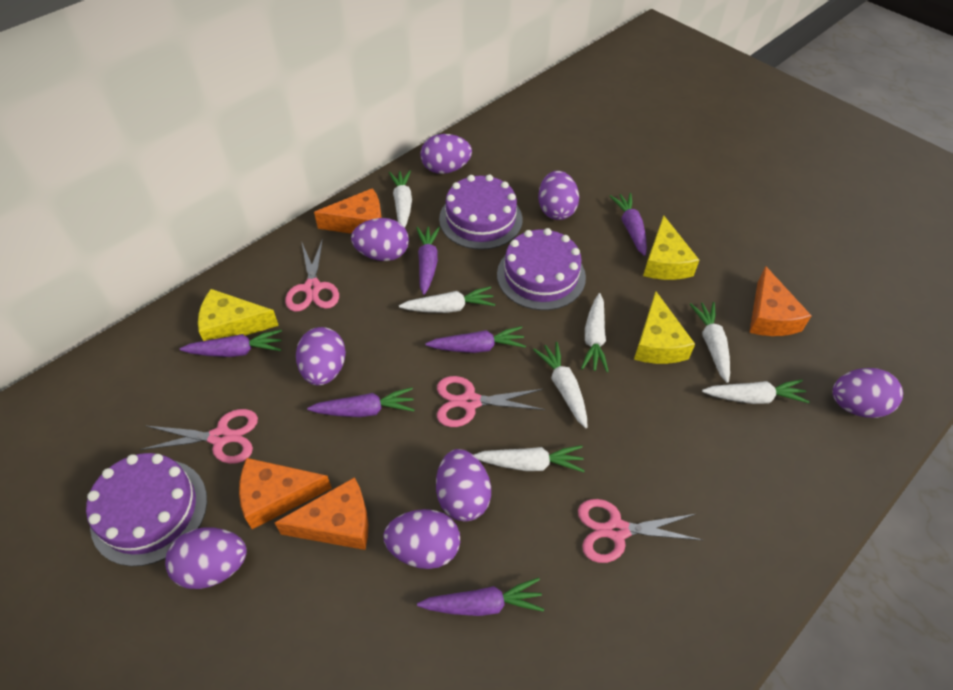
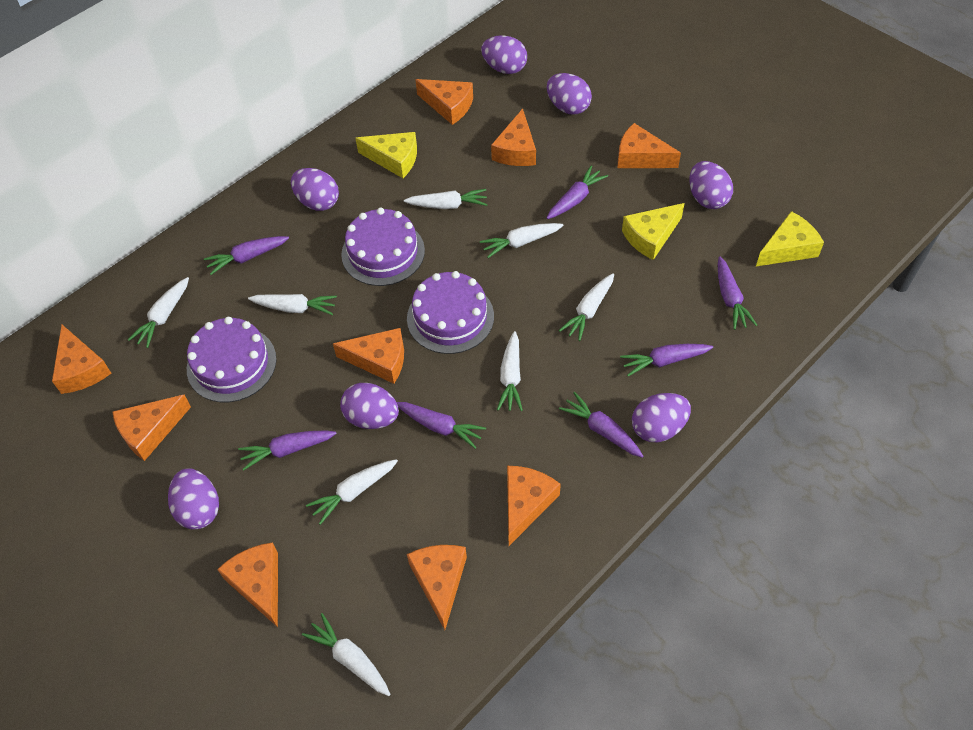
orange cheese: 4 -> 9
pink scissors: 4 -> 0
purple carrot: 6 -> 7
purple egg: 8 -> 7
white carrot: 7 -> 8

